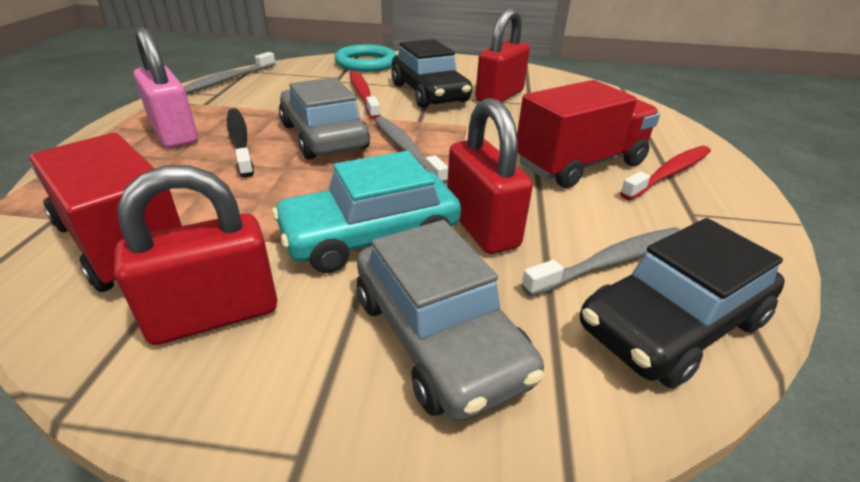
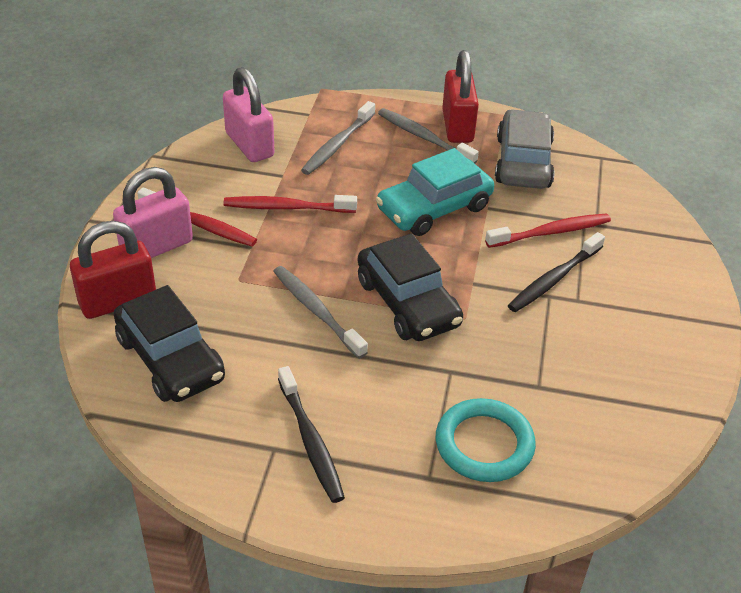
black toothbrush: 1 -> 2
grey car: 2 -> 1
pink padlock: 1 -> 2
red padlock: 3 -> 2
red toothbrush: 2 -> 3
red truck: 2 -> 0

